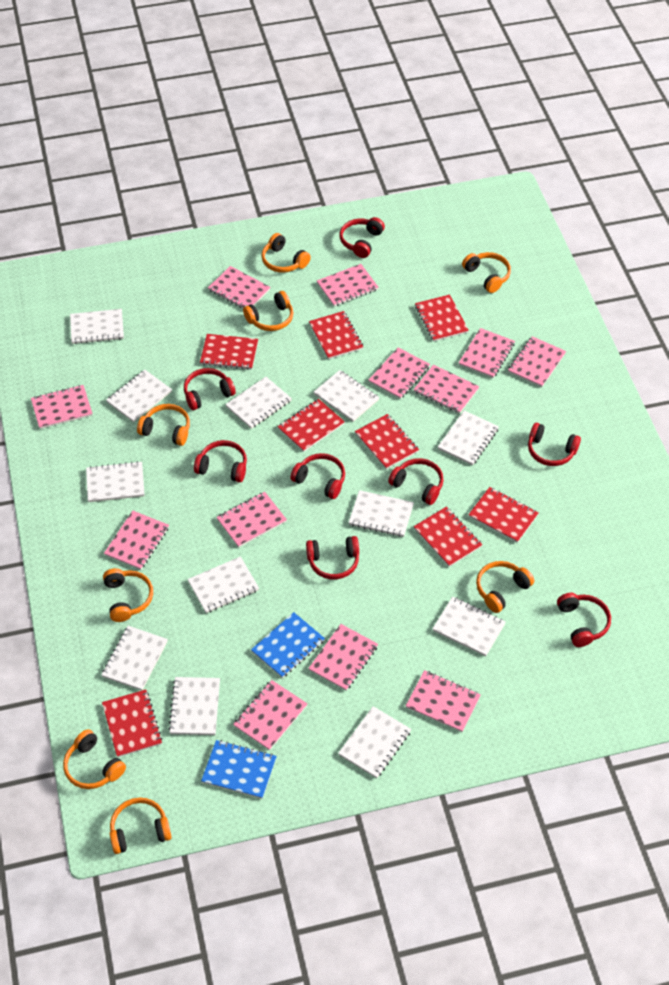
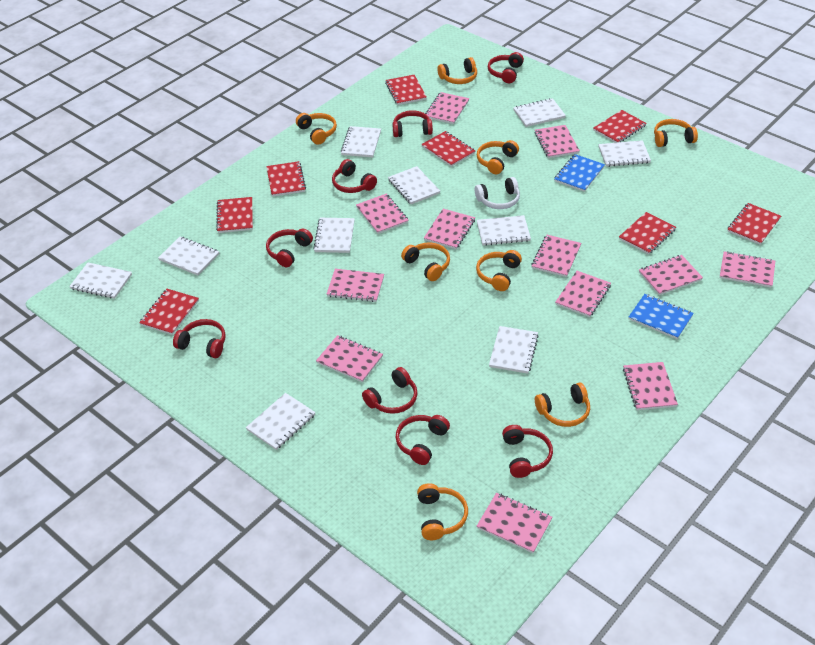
white headphones: 0 -> 1
white notebook: 12 -> 10

